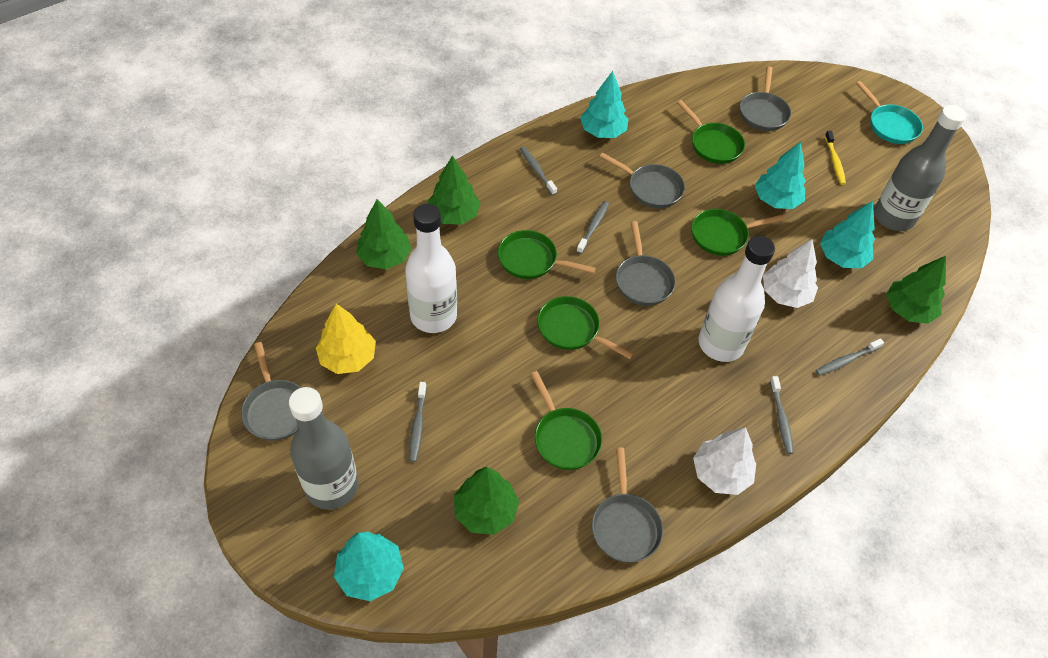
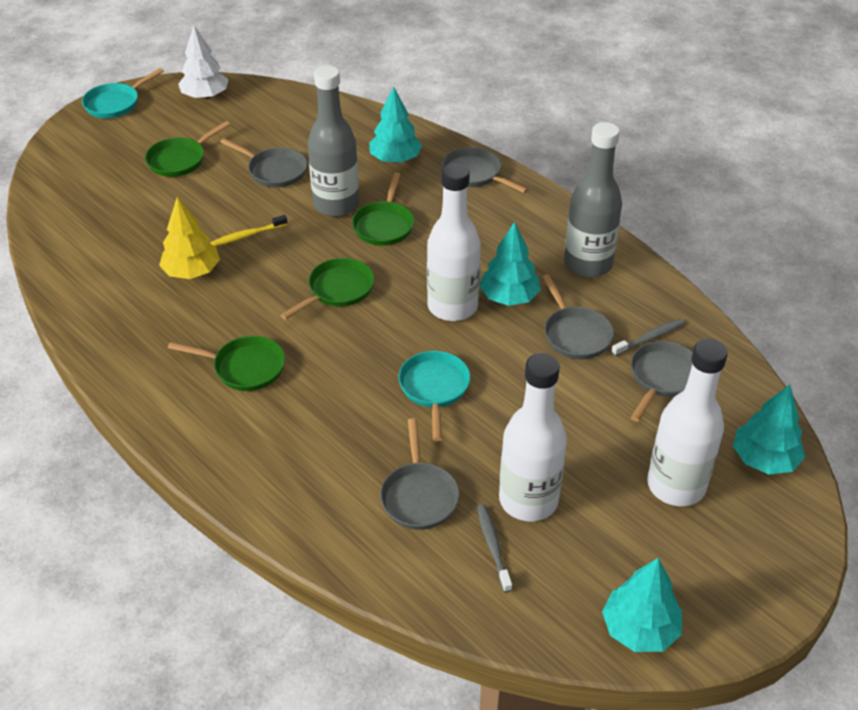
green pan: 5 -> 4
green tree: 4 -> 0
grey toothbrush: 5 -> 2
turquoise pan: 1 -> 2
white bottle: 2 -> 3
white tree: 2 -> 1

